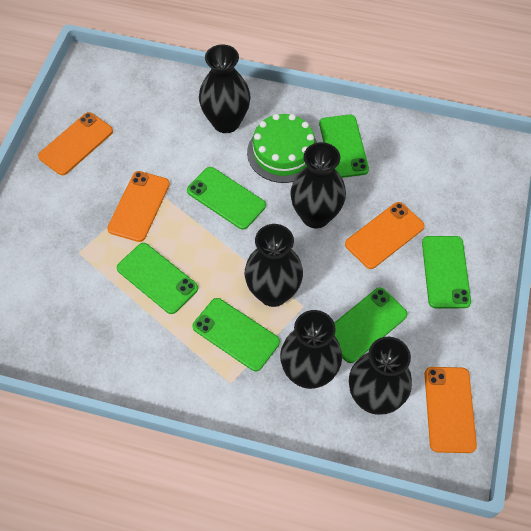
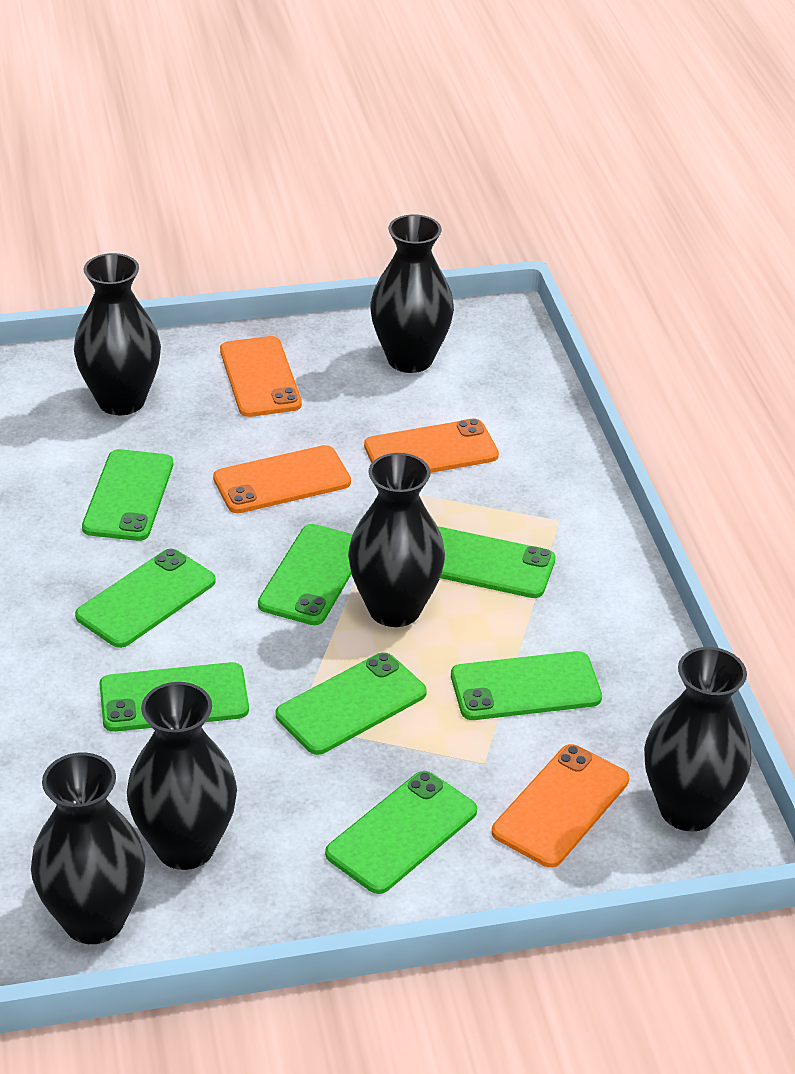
black vase: 5 -> 6
green cake: 1 -> 0
green phone: 6 -> 8

